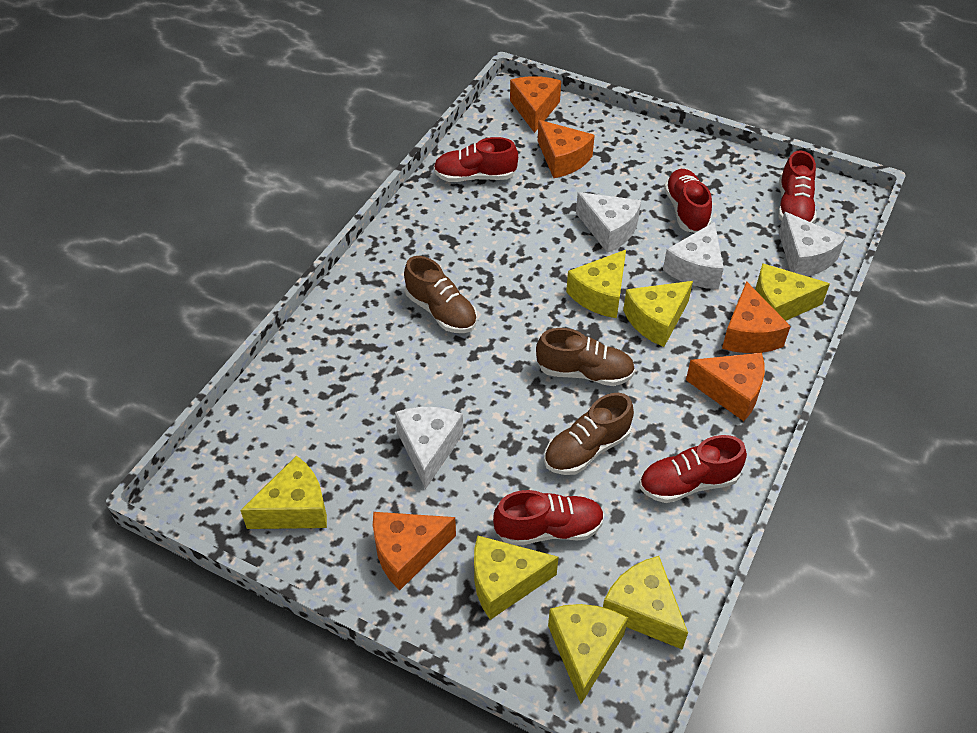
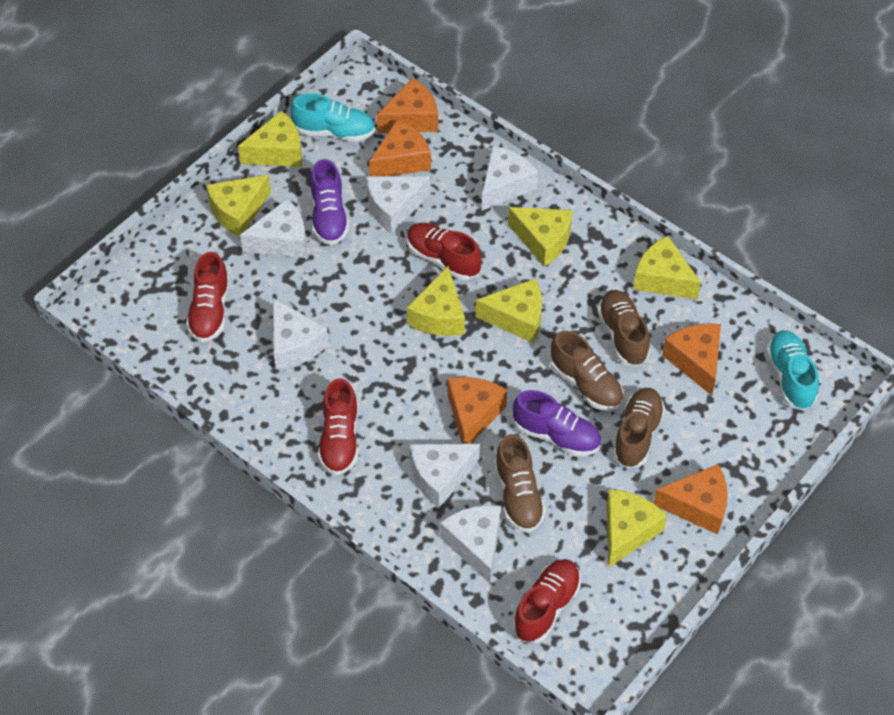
brown shoe: 3 -> 4
purple shoe: 0 -> 2
red shoe: 5 -> 4
turquoise shoe: 0 -> 2
white cheese: 4 -> 6

